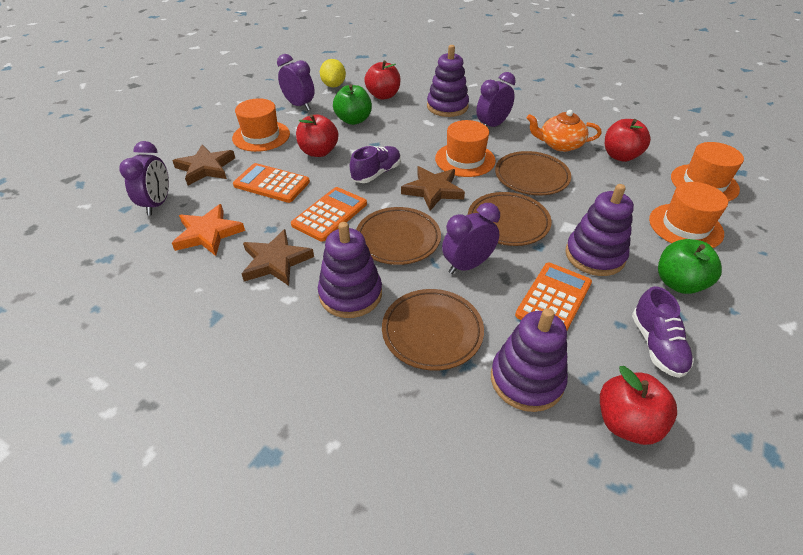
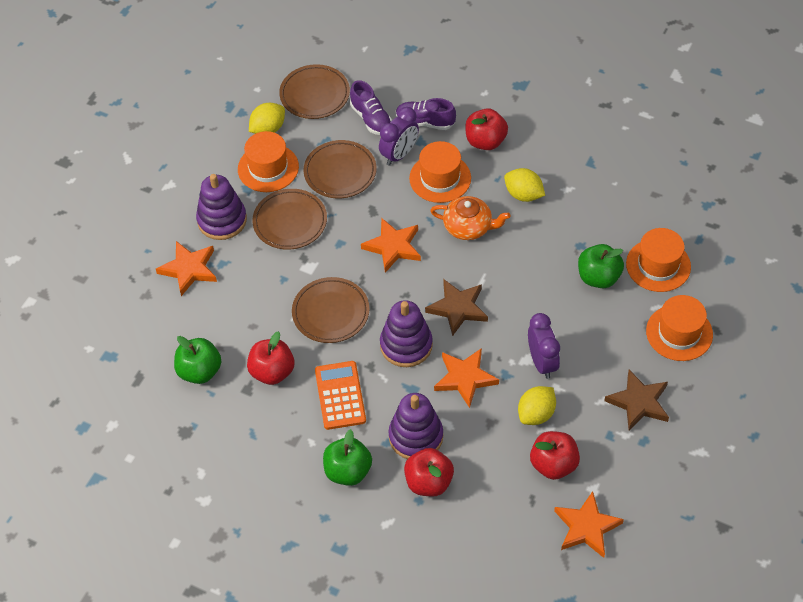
brown star: 3 -> 2
green apple: 2 -> 3
orange calculator: 3 -> 1
orange star: 1 -> 4
purple clock: 4 -> 2
purple stacking toy: 4 -> 3
yellow lemon: 1 -> 3

